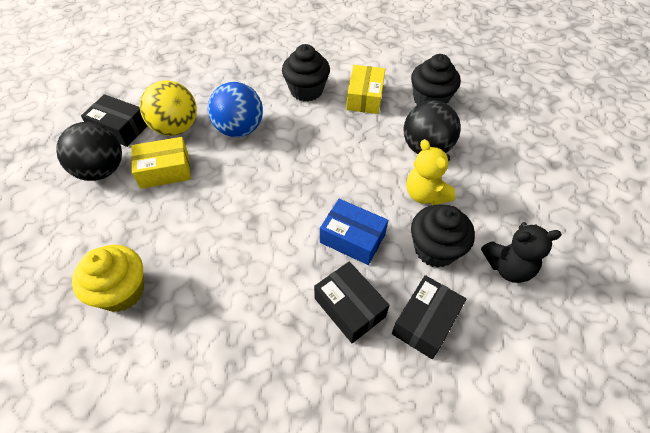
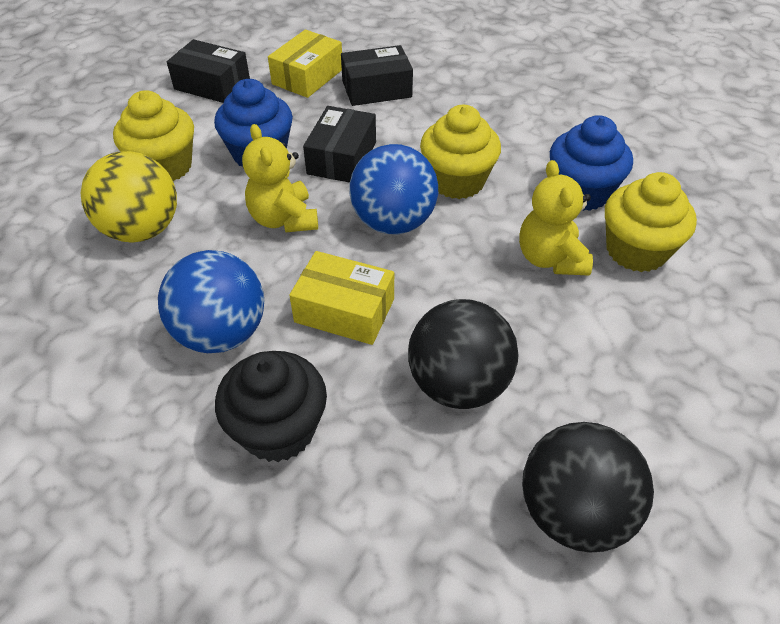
black cupcake: 3 -> 1
black teddy bear: 1 -> 0
blue ball: 1 -> 2
blue box: 1 -> 0
blue cupcake: 0 -> 2
yellow cupcake: 1 -> 3
yellow teddy bear: 1 -> 2

